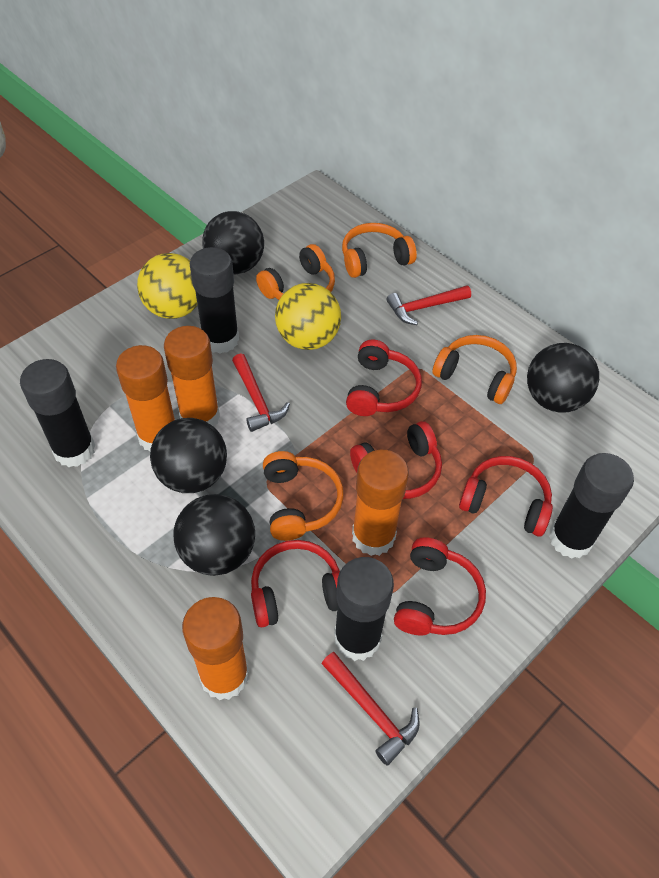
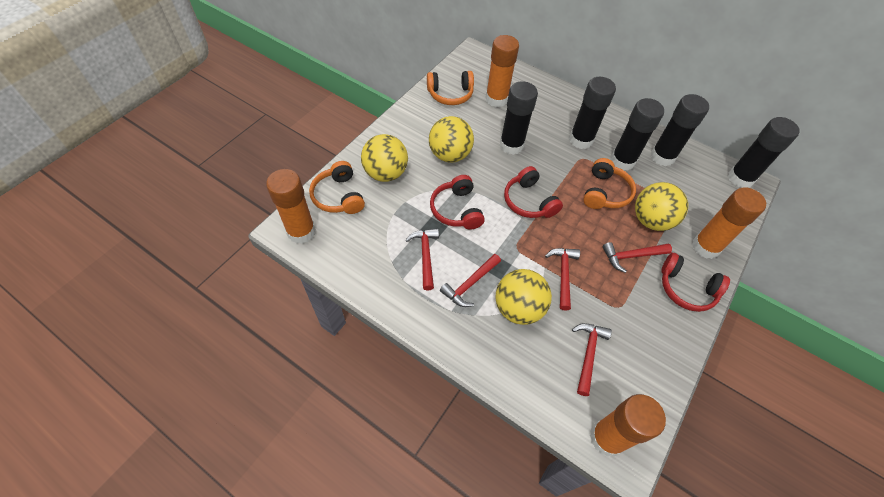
black ball: 4 -> 0
black glue stick: 4 -> 5
orange headphones: 4 -> 3
red hammer: 3 -> 5
red headphones: 5 -> 3
yellow ball: 2 -> 4

